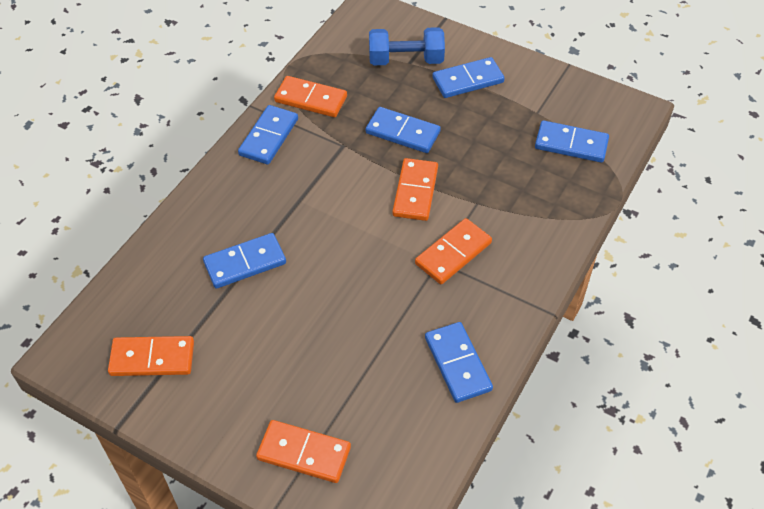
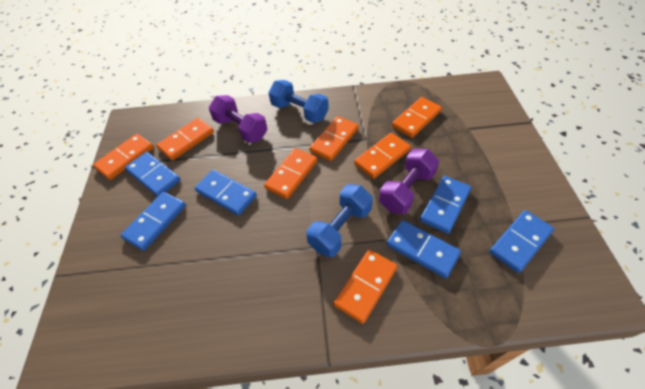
blue dumbbell: 1 -> 2
orange domino: 5 -> 7
purple dumbbell: 0 -> 2

